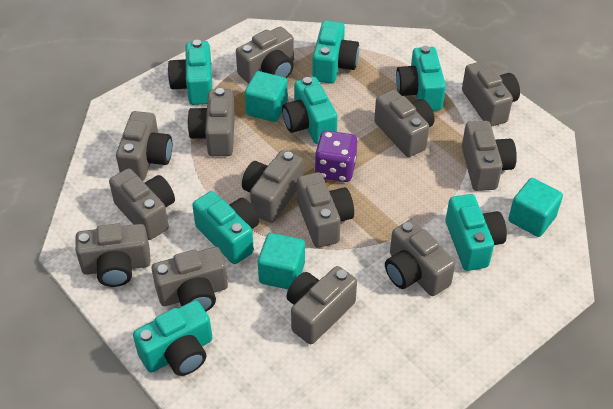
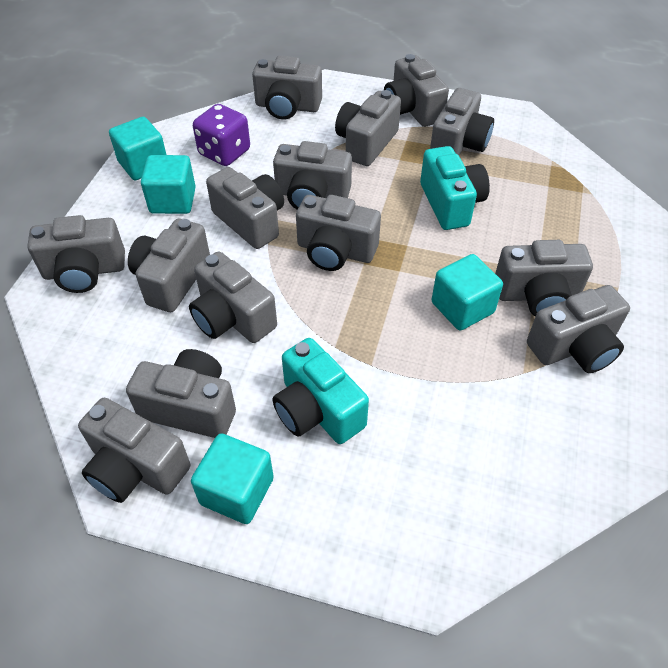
grey camera: 13 -> 14
turquoise camera: 7 -> 2
turquoise cube: 3 -> 4

